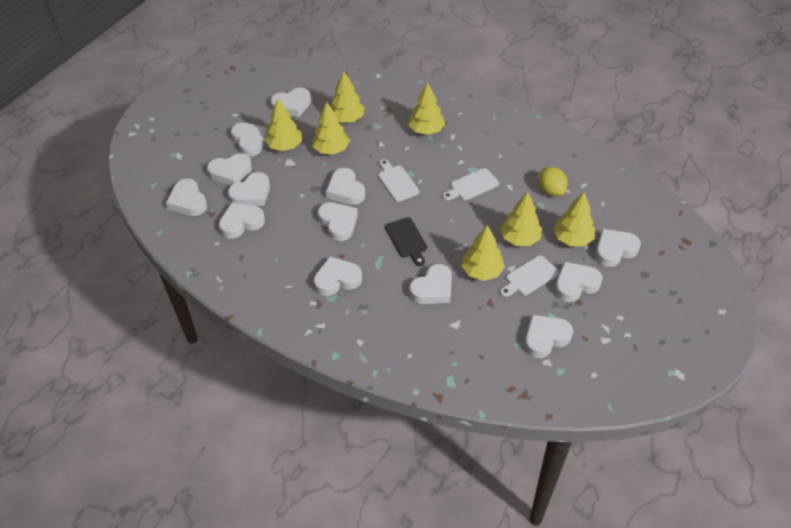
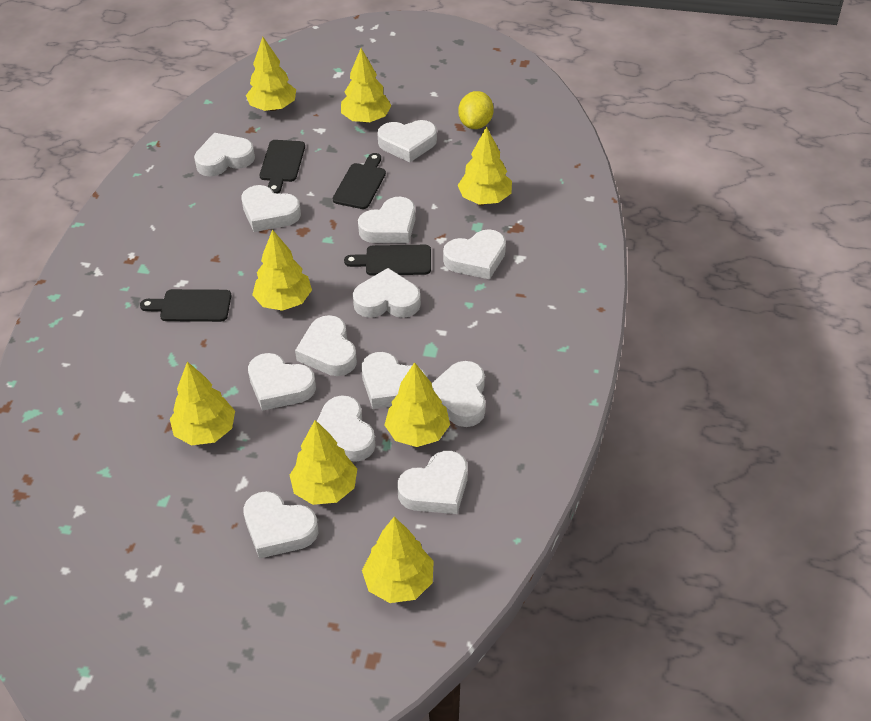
black cutting board: 1 -> 4
white cutting board: 3 -> 0
yellow tree: 7 -> 8

